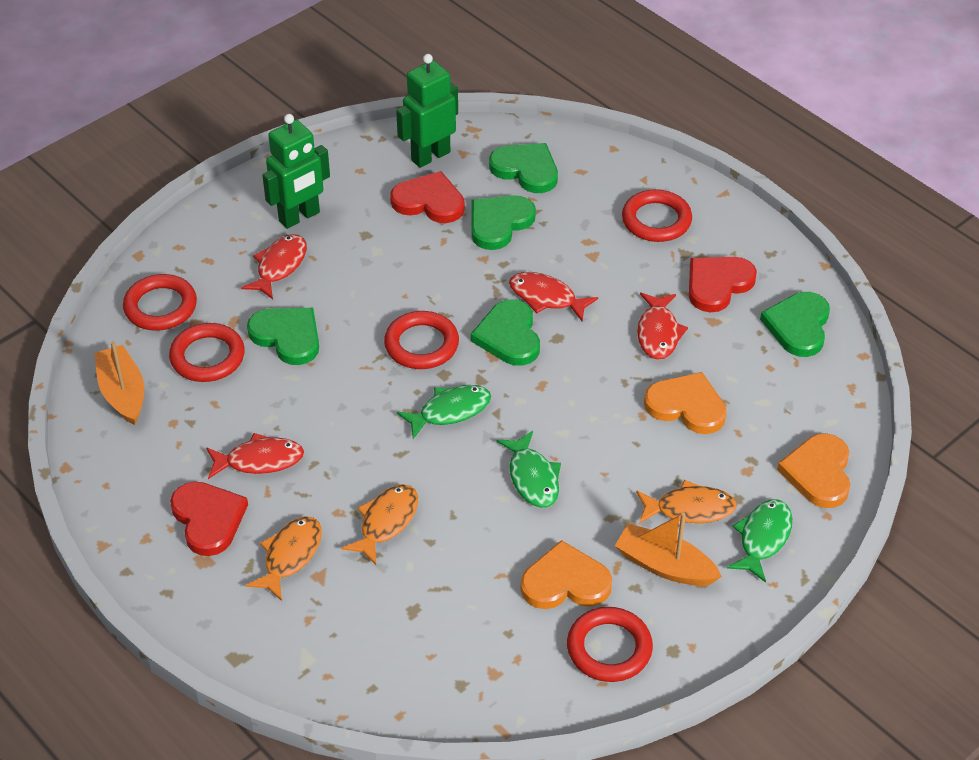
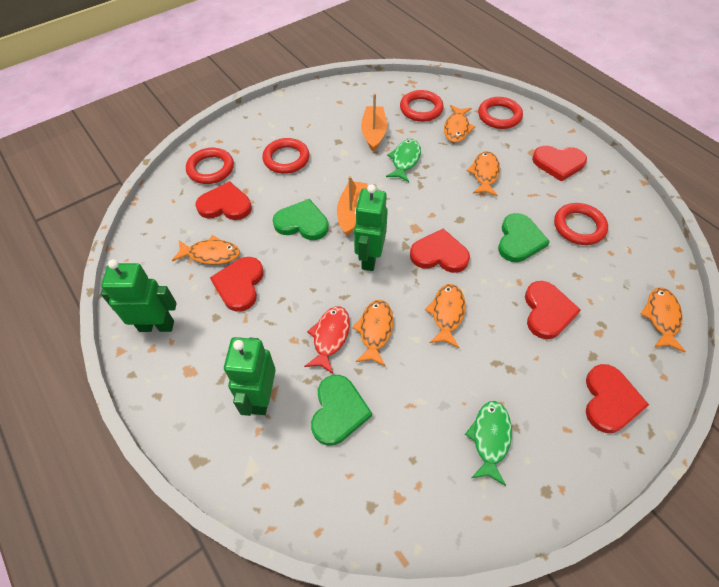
green fish: 3 -> 2
green heart: 5 -> 3
green robot: 2 -> 3
orange fish: 3 -> 6
orange heart: 3 -> 0
red fish: 4 -> 1
red heart: 3 -> 6

